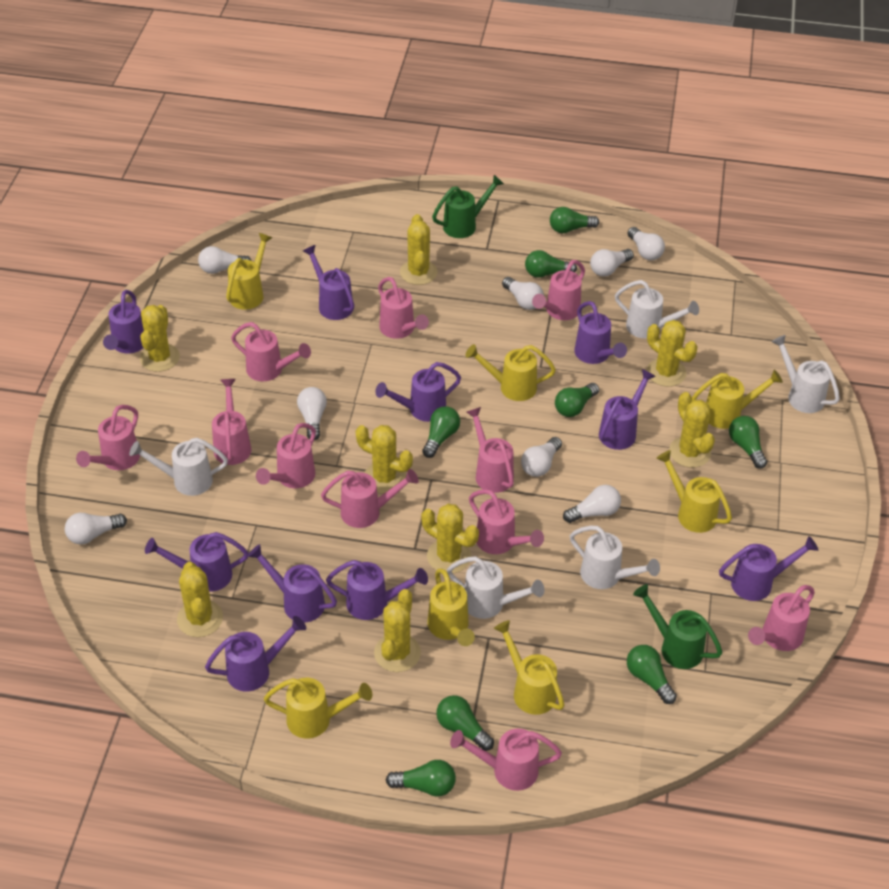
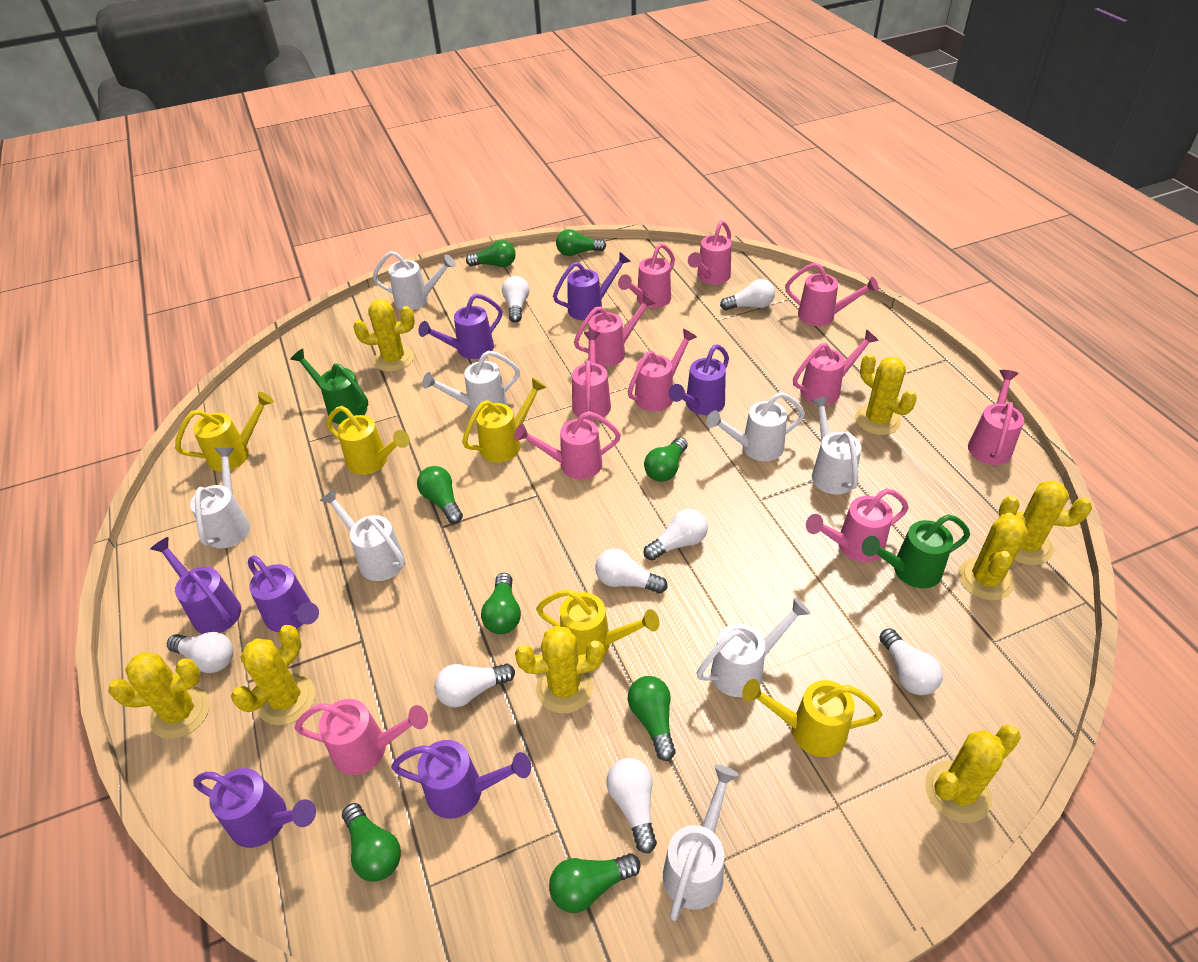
purple watering can: 10 -> 7
white watering can: 5 -> 8
yellow watering can: 7 -> 5

